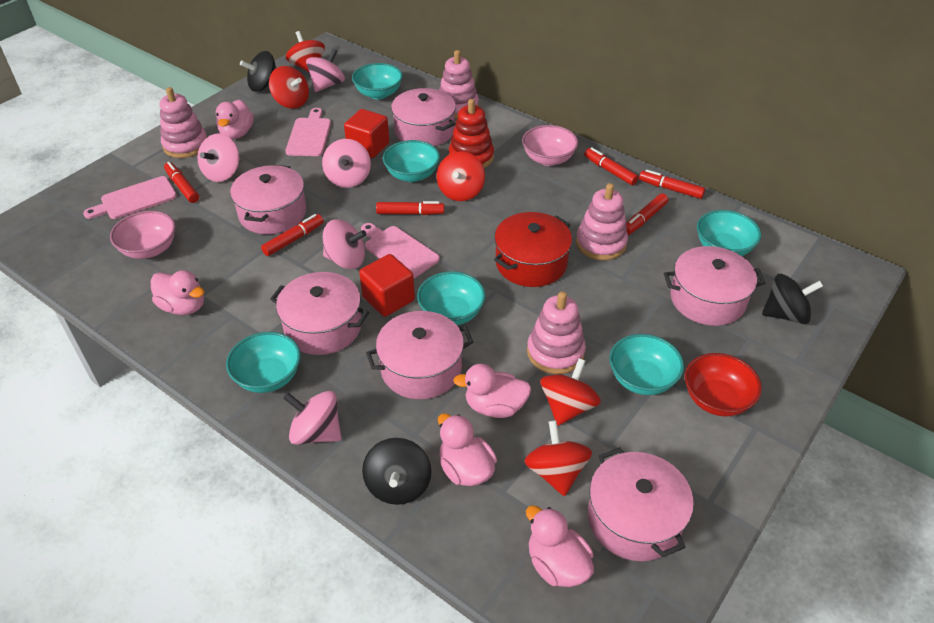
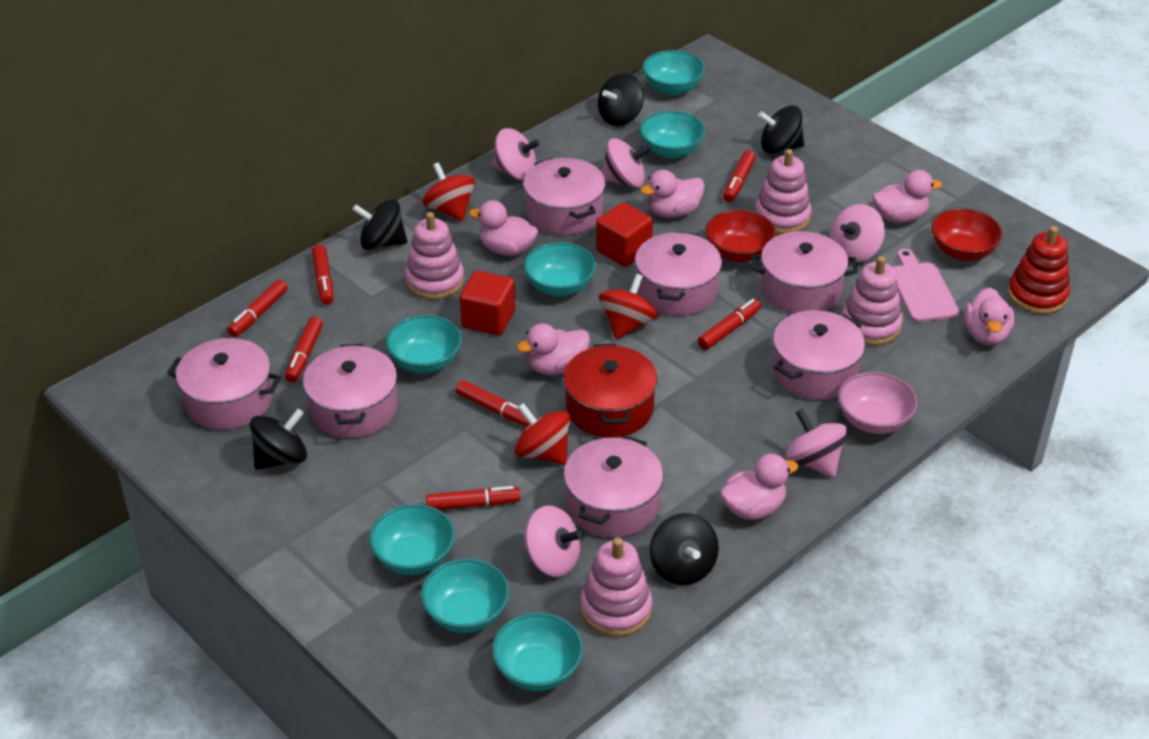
black spinning top: 3 -> 5
pink bowl: 2 -> 1
pink cutting board: 3 -> 1
pink duck: 5 -> 6
pink pot: 6 -> 7
red bowl: 1 -> 2
red marker: 6 -> 7
red spinning top: 5 -> 3
turquoise bowl: 6 -> 7

